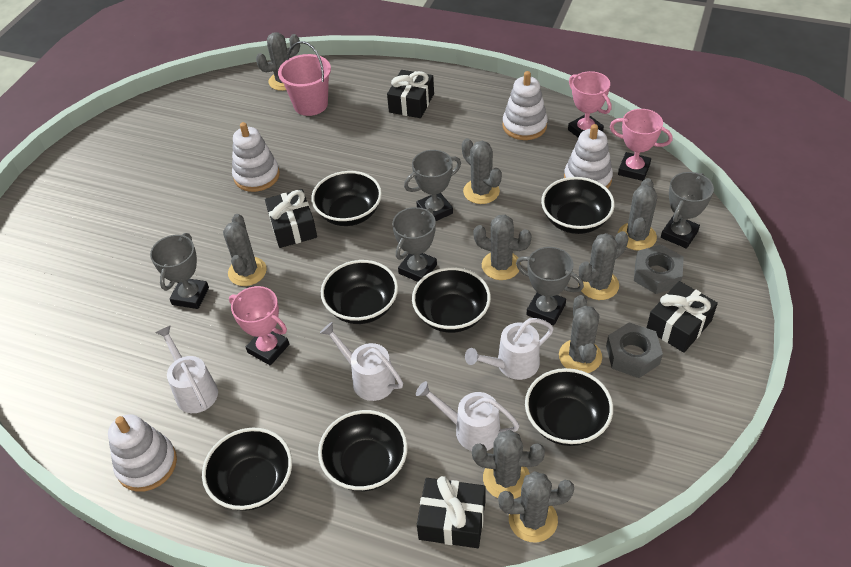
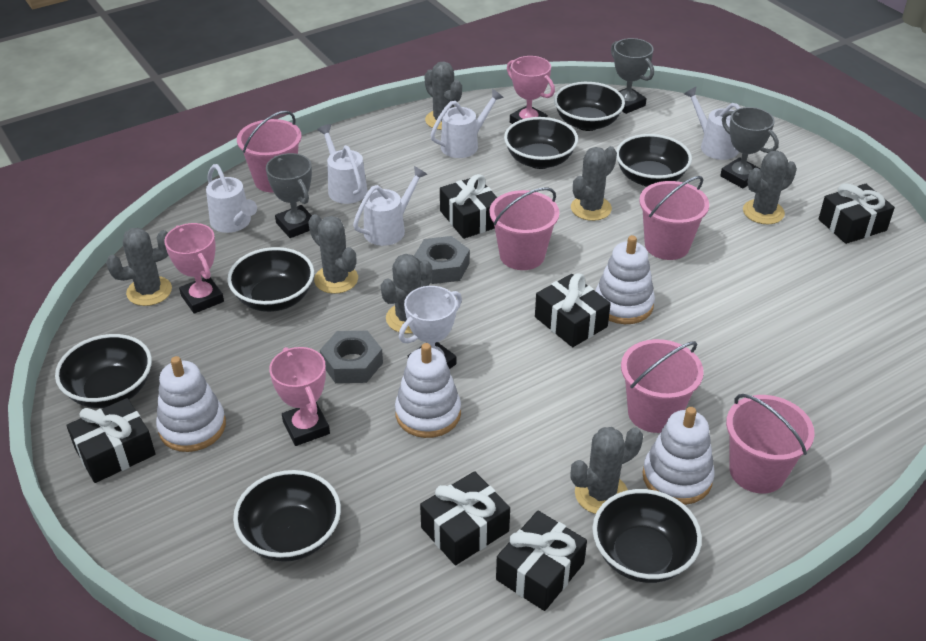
black gift: 4 -> 6
grey cactus: 9 -> 7
grey trophy: 5 -> 3
pink bucket: 1 -> 5
white trophy: 0 -> 1
white watering can: 4 -> 5

